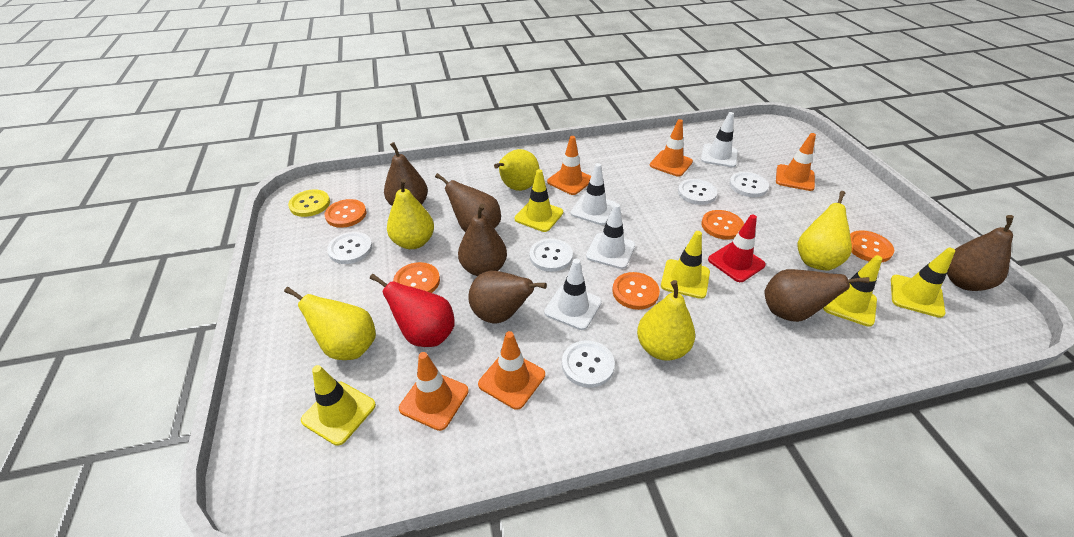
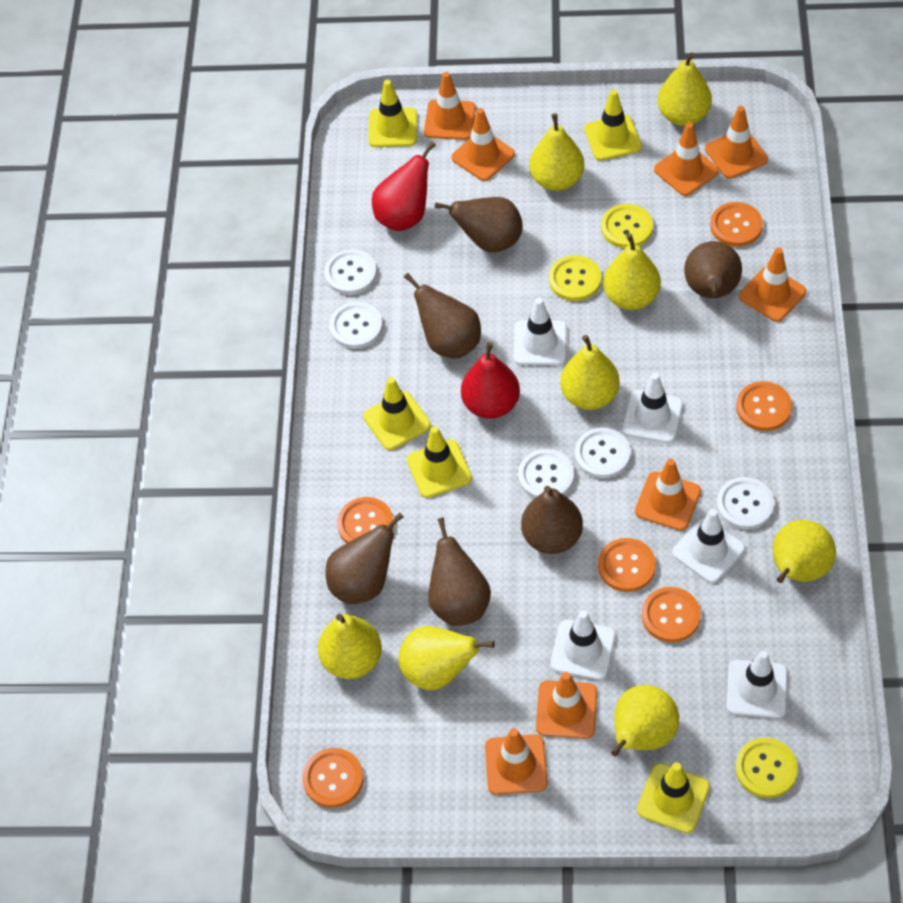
orange button: 5 -> 6
orange traffic cone: 5 -> 8
red pear: 1 -> 2
red traffic cone: 1 -> 0
white traffic cone: 4 -> 5
yellow button: 1 -> 3
yellow pear: 5 -> 8

